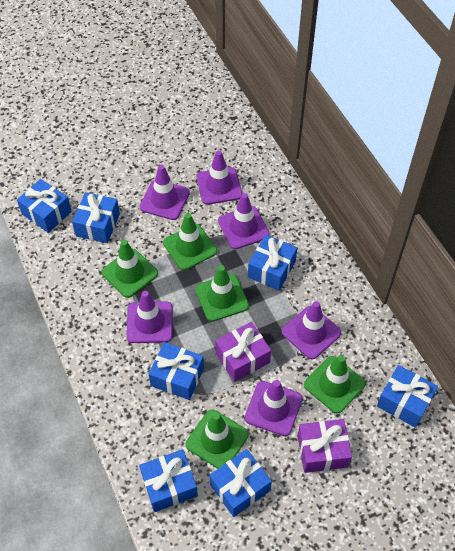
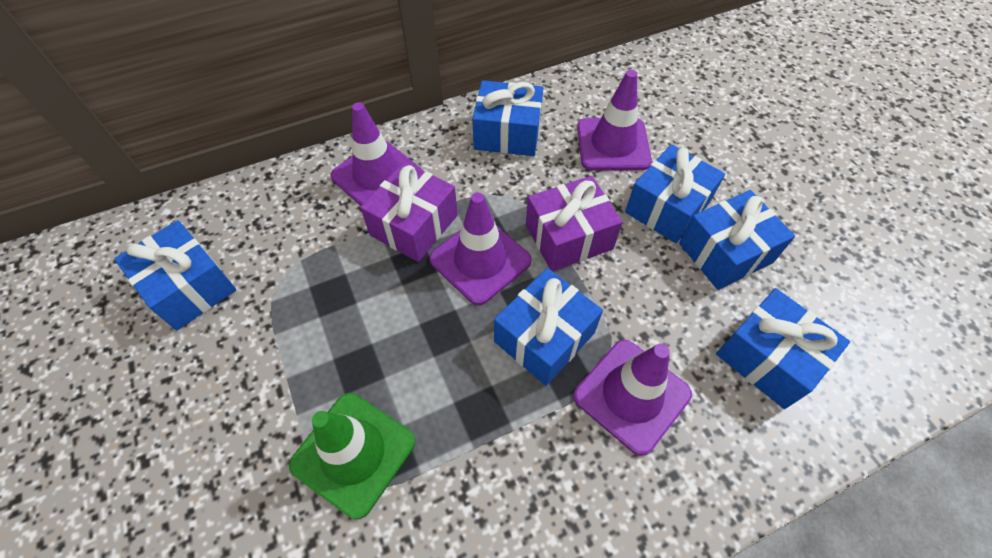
blue gift: 7 -> 6
green traffic cone: 5 -> 1
purple traffic cone: 6 -> 4

